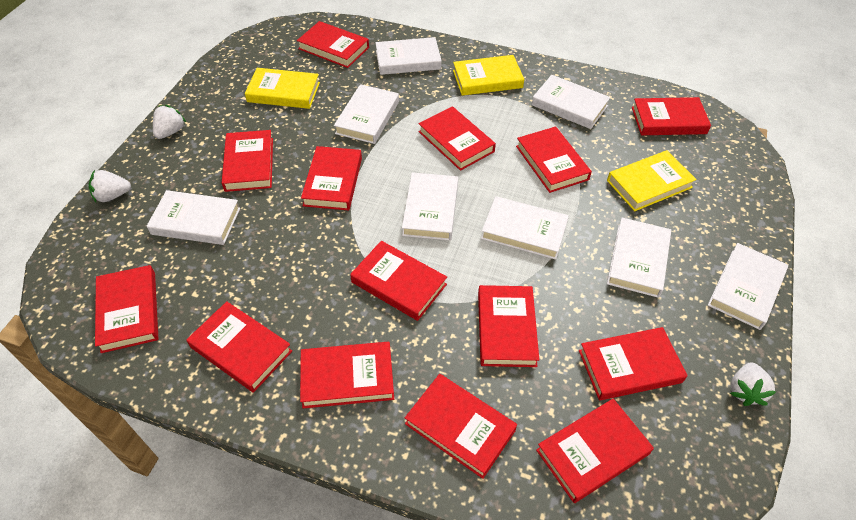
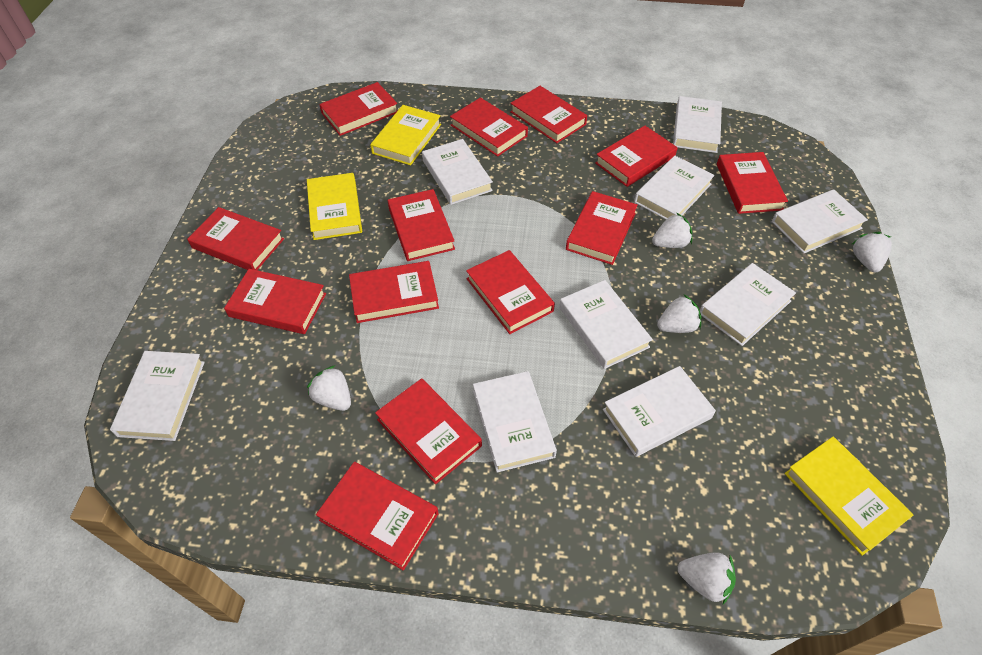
red book: 14 -> 13
white book: 8 -> 9
white strawberry: 3 -> 5

